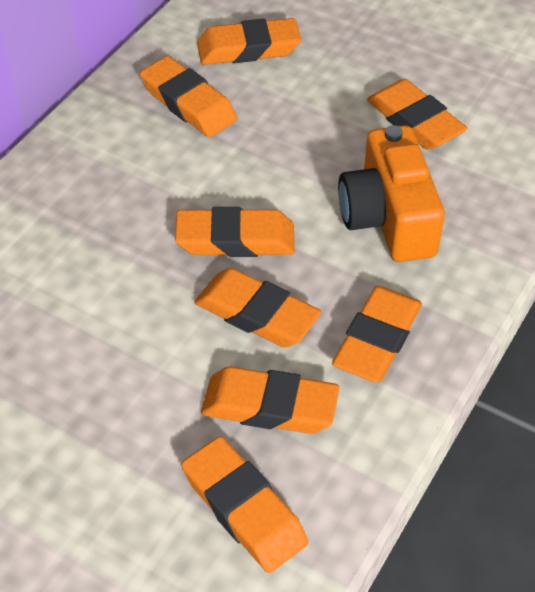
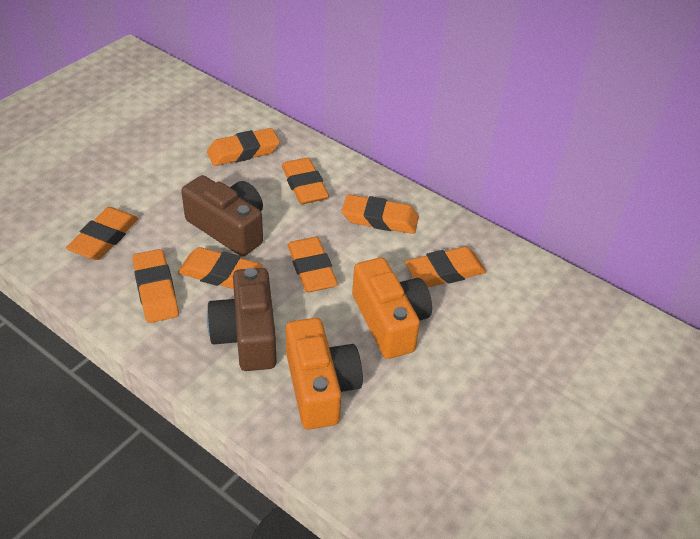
brown camera: 0 -> 2
orange camera: 1 -> 2

